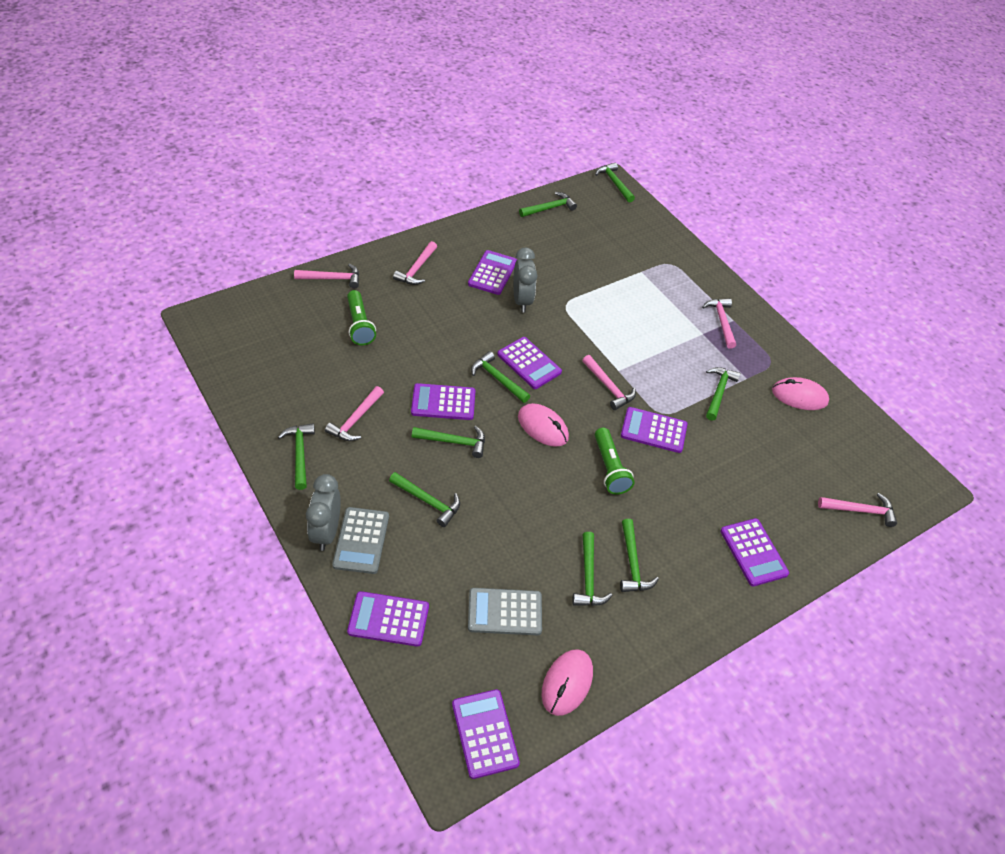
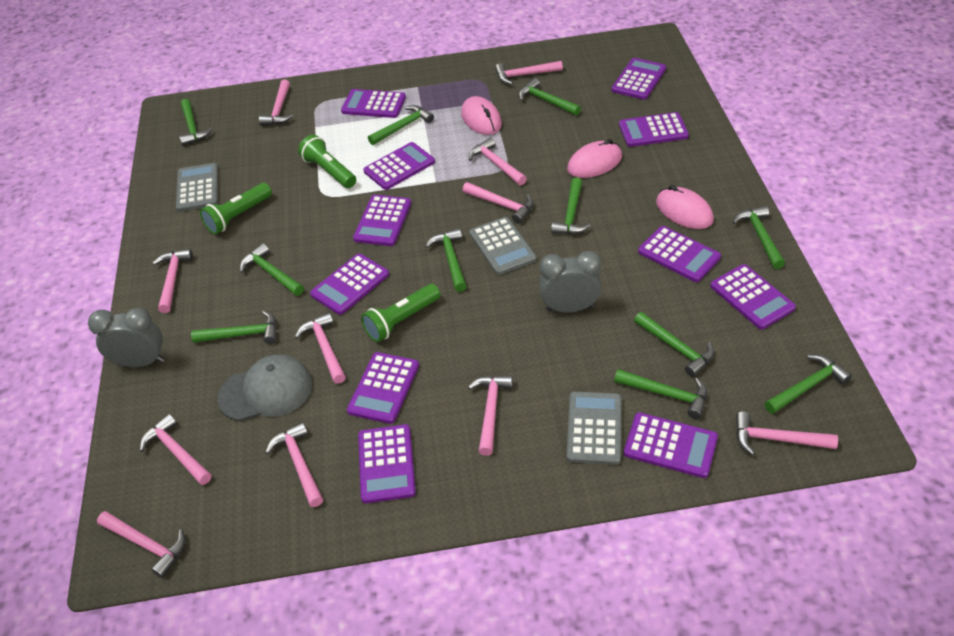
green flashlight: 2 -> 3
green hammer: 9 -> 11
grey calculator: 2 -> 3
grey cap: 0 -> 1
pink hammer: 6 -> 11
purple calculator: 7 -> 11

